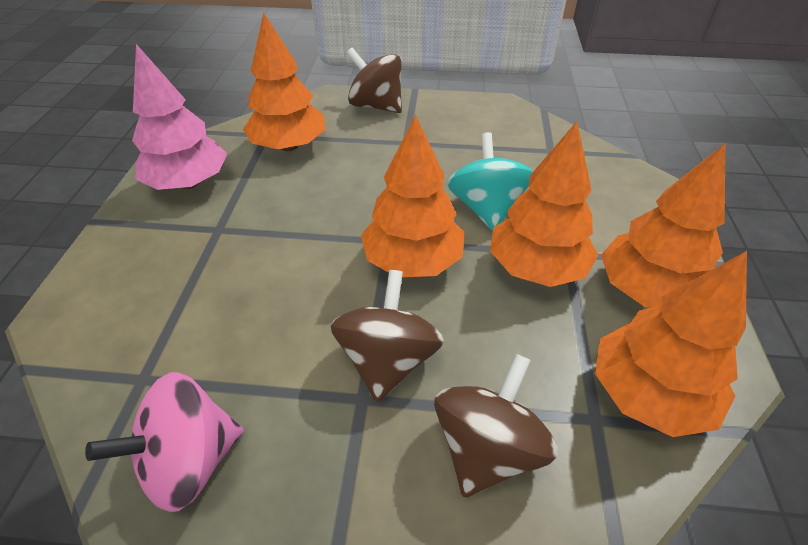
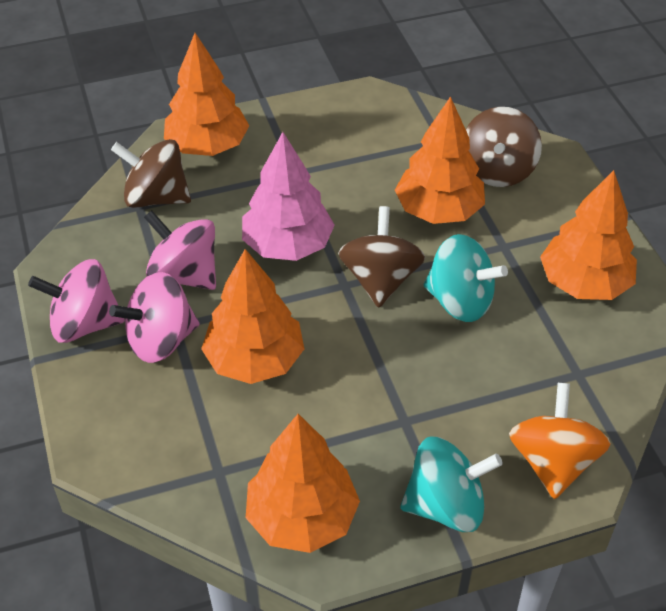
orange spinning top: 0 -> 1
pink spinning top: 1 -> 3
turquoise spinning top: 1 -> 2

